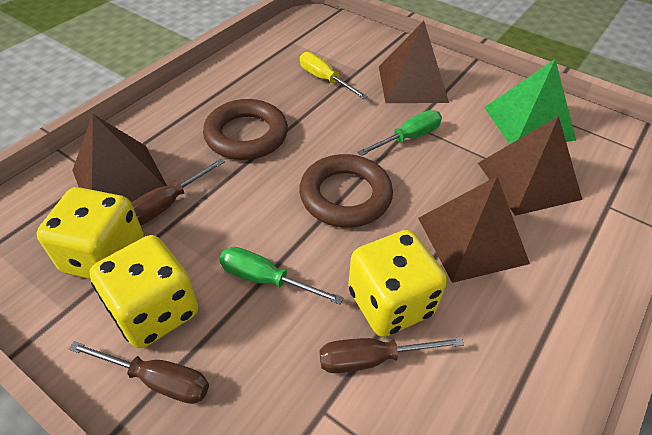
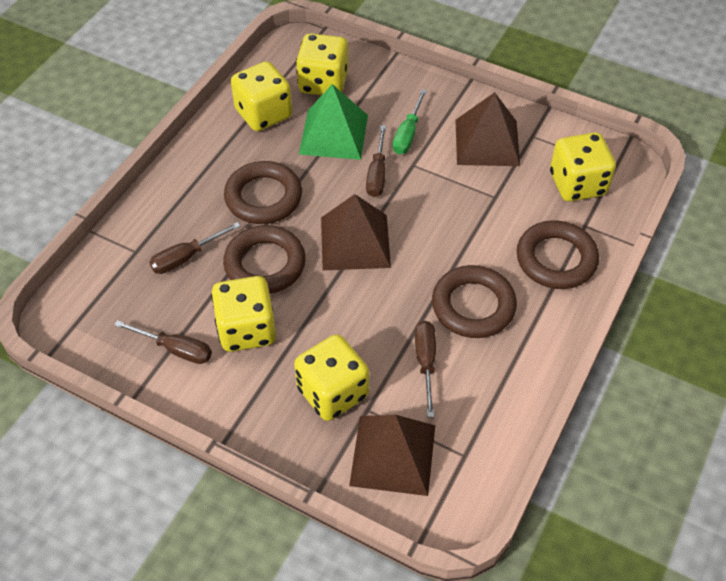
brown pyramid: 4 -> 3
brown ring: 2 -> 4
brown screwdriver: 3 -> 4
green screwdriver: 2 -> 1
yellow dice: 3 -> 5
yellow screwdriver: 1 -> 0

